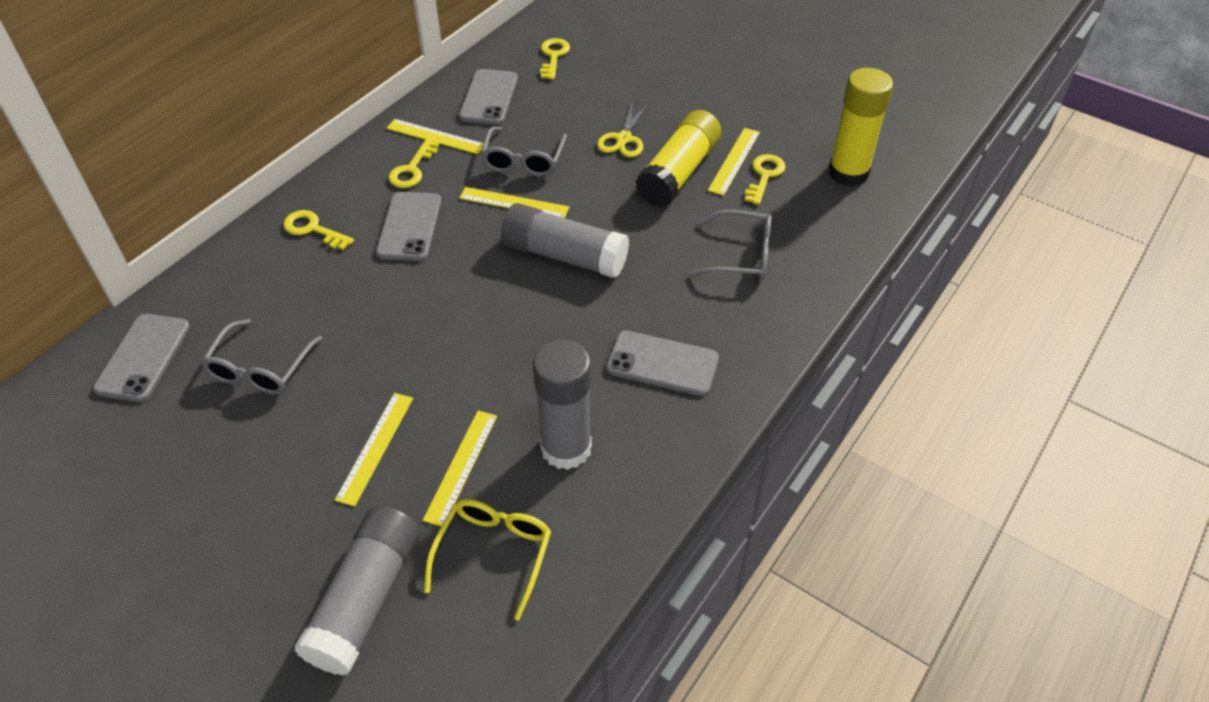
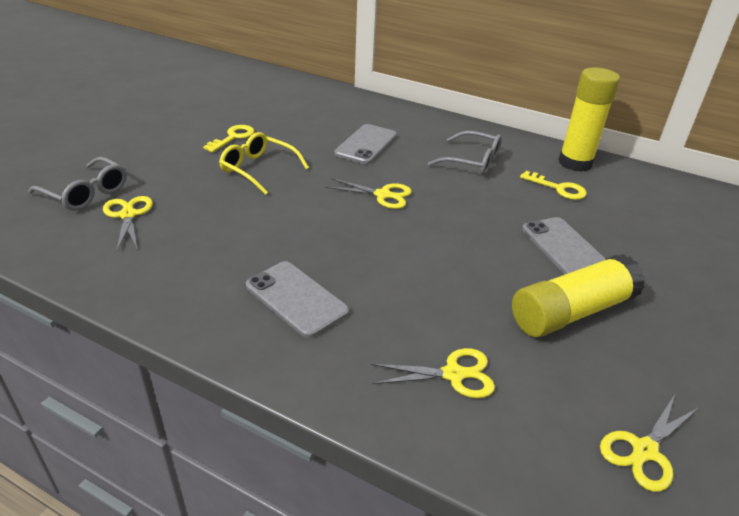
grey glasses: 3 -> 2
grey glue stick: 3 -> 0
grey phone: 4 -> 3
yellow key: 4 -> 2
yellow ruler: 5 -> 0
yellow scissors: 1 -> 4

